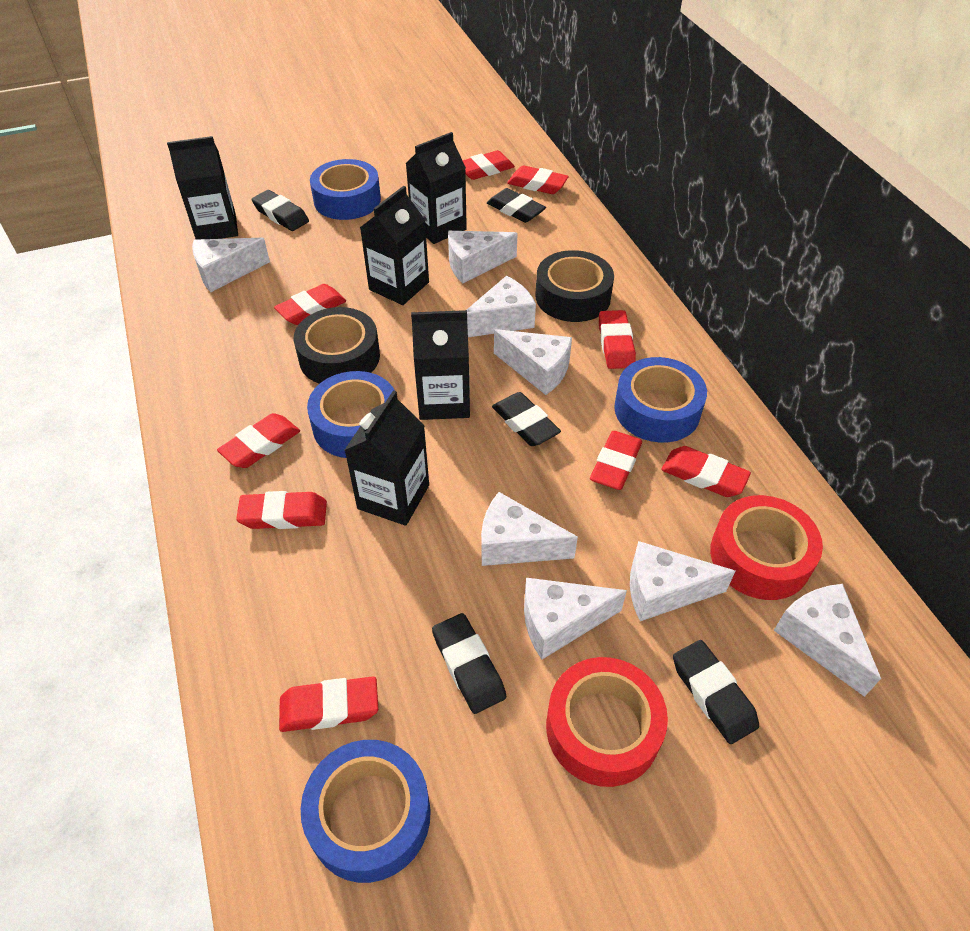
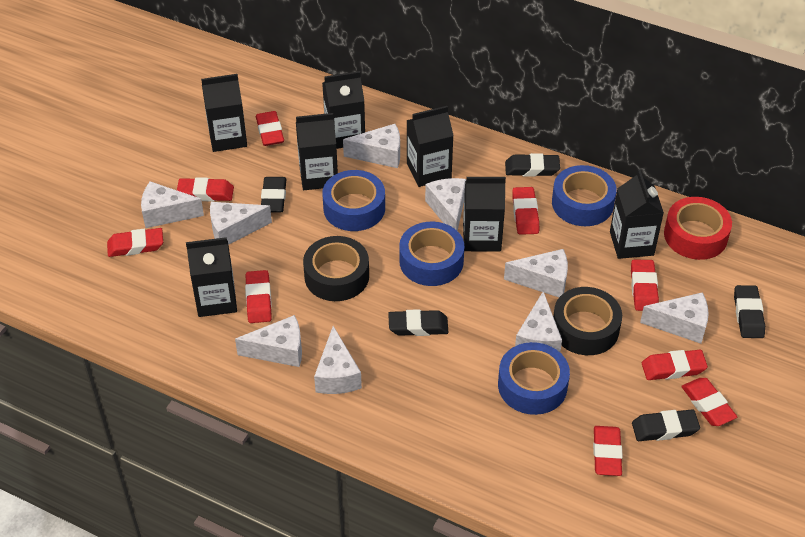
black carton: 5 -> 7
red tape: 2 -> 1
white cheese: 8 -> 9

